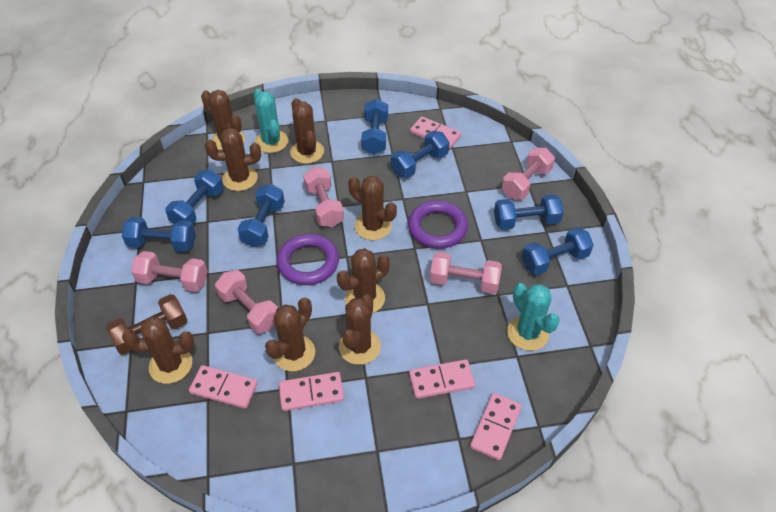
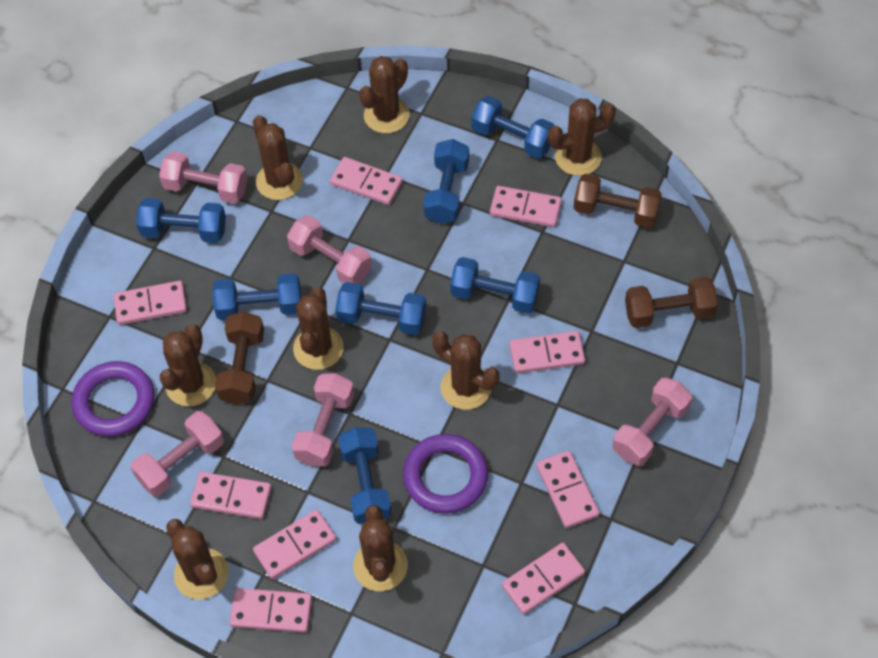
brown dumbbell: 1 -> 3
pink domino: 5 -> 9
turquoise cactus: 2 -> 0

